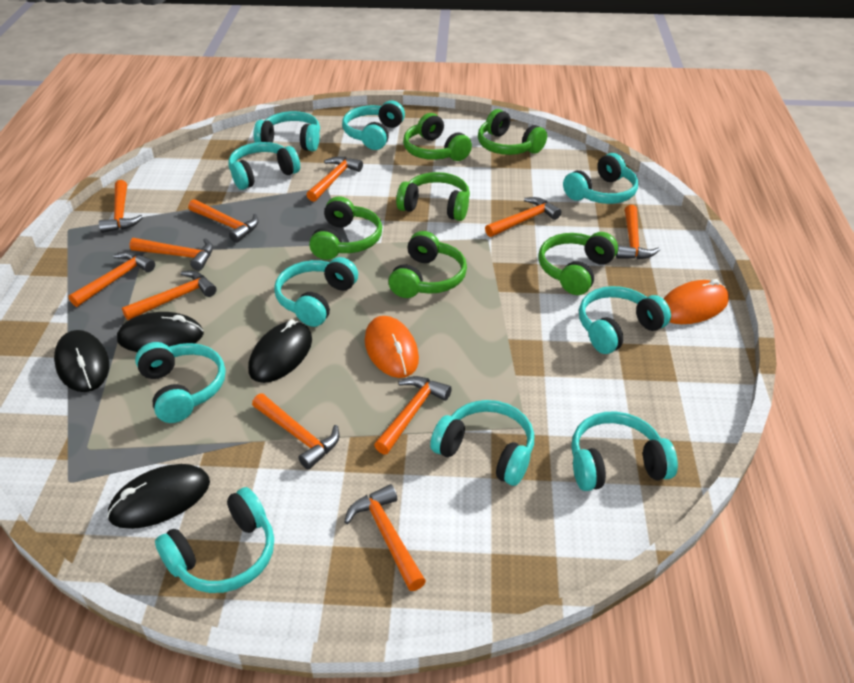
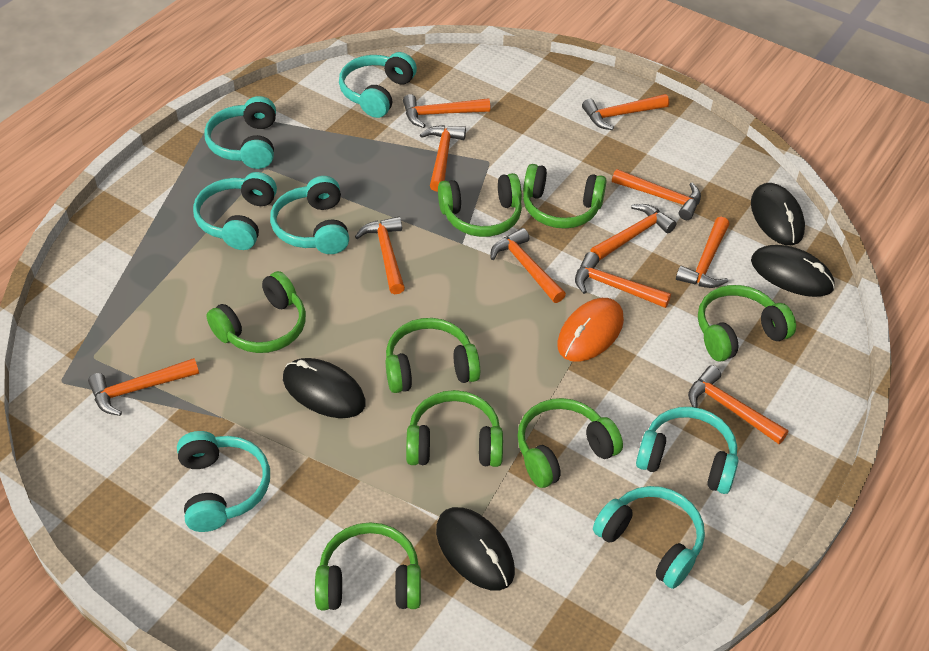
green headphones: 6 -> 8
orange mouse: 2 -> 1
turquoise headphones: 10 -> 7

